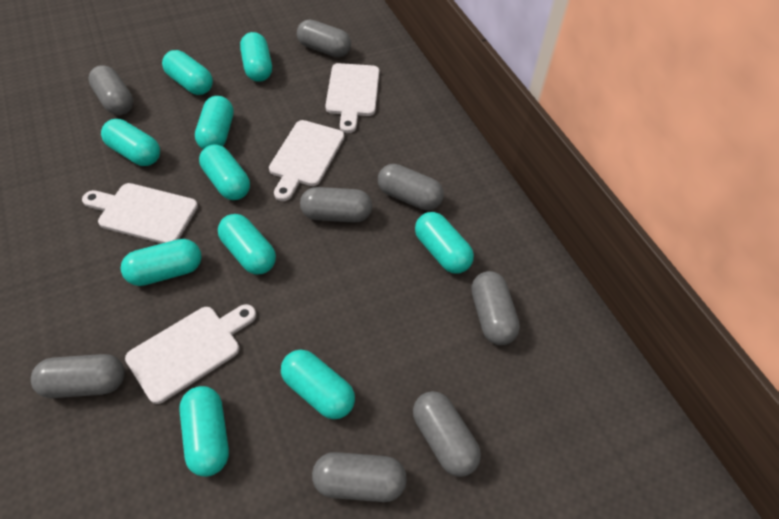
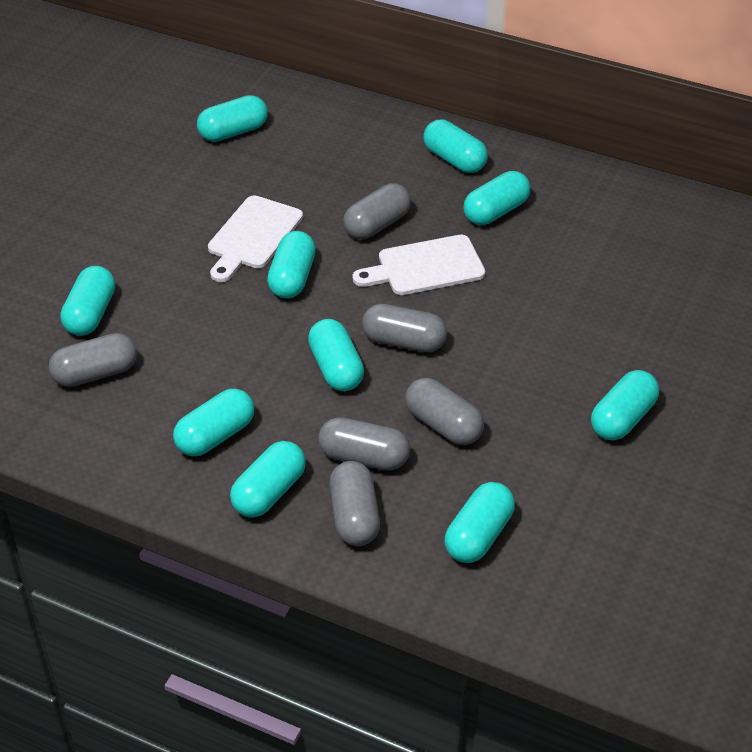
grey capsule: 8 -> 6
white cutting board: 4 -> 2

